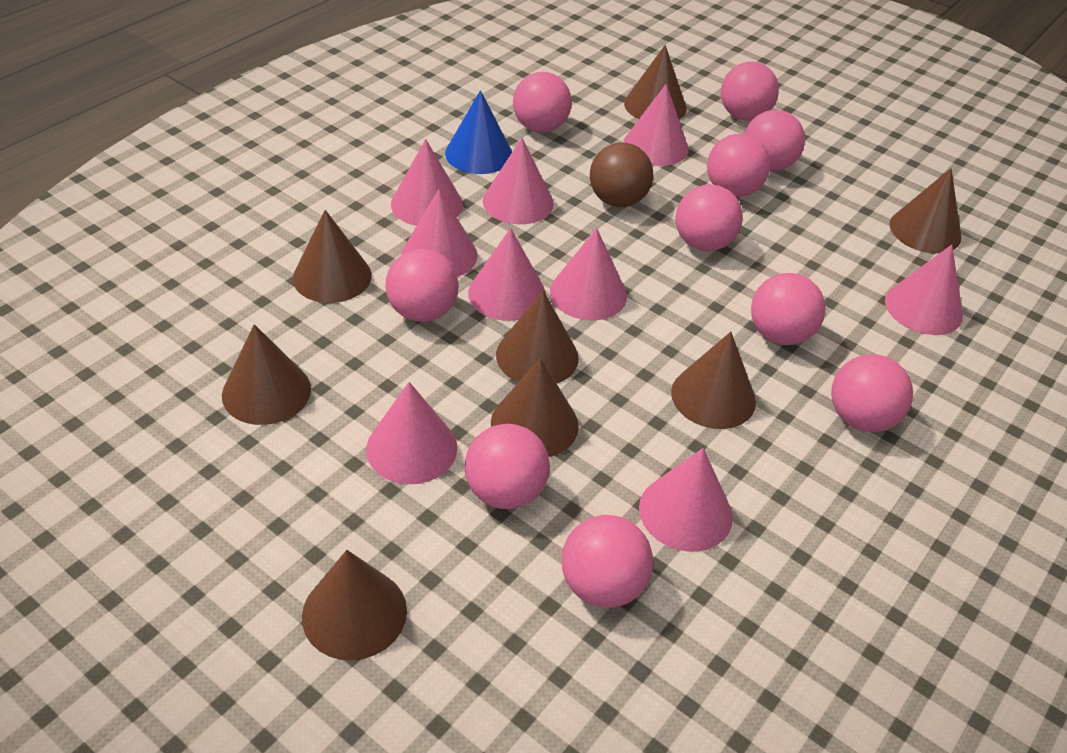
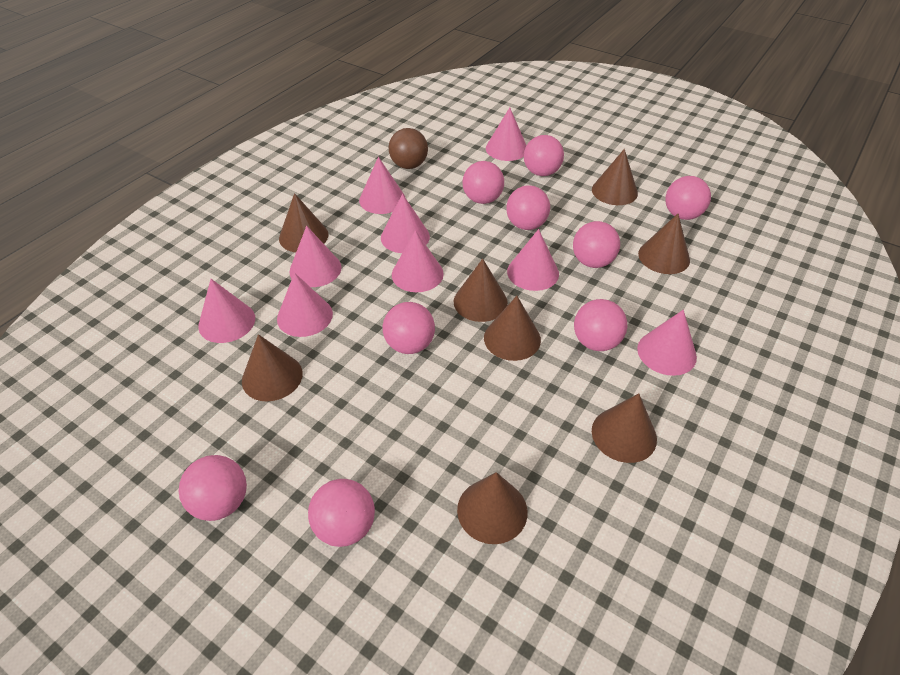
blue cone: 1 -> 0
pink ball: 10 -> 9

